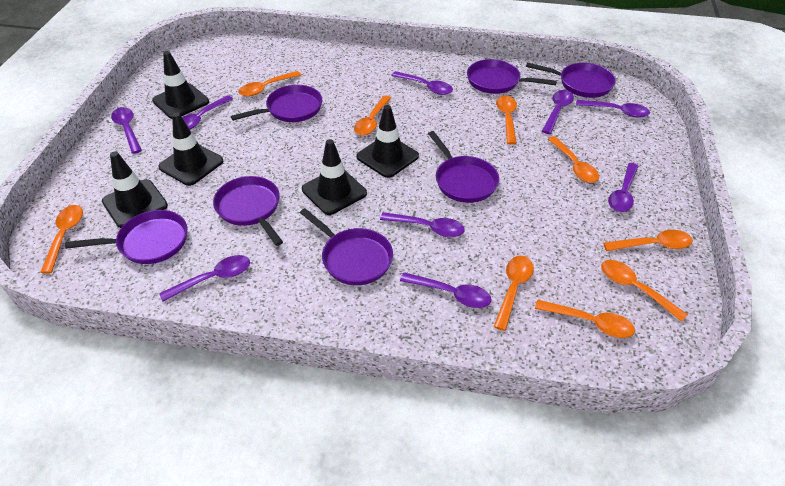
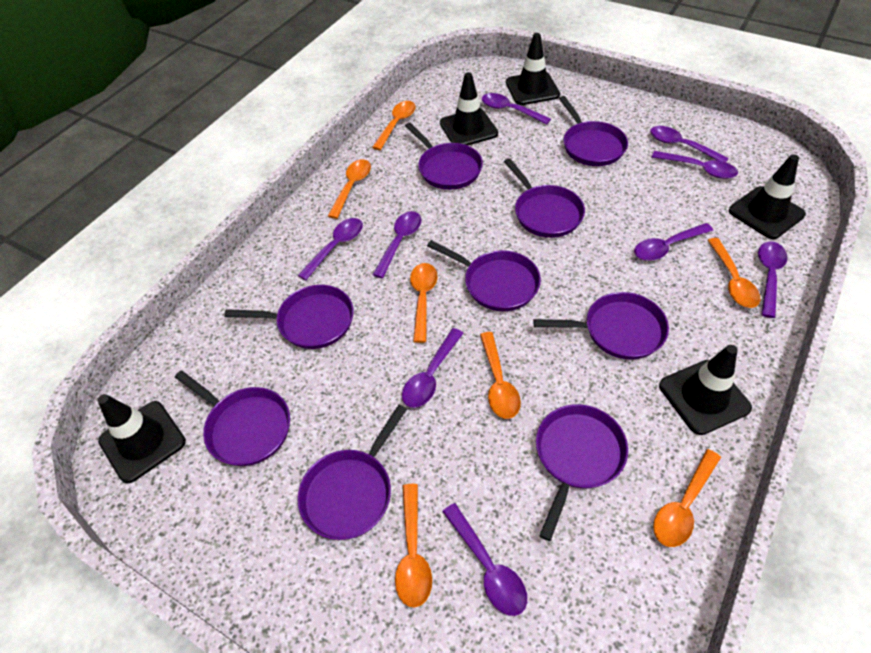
orange spoon: 9 -> 7
purple pan: 7 -> 9

